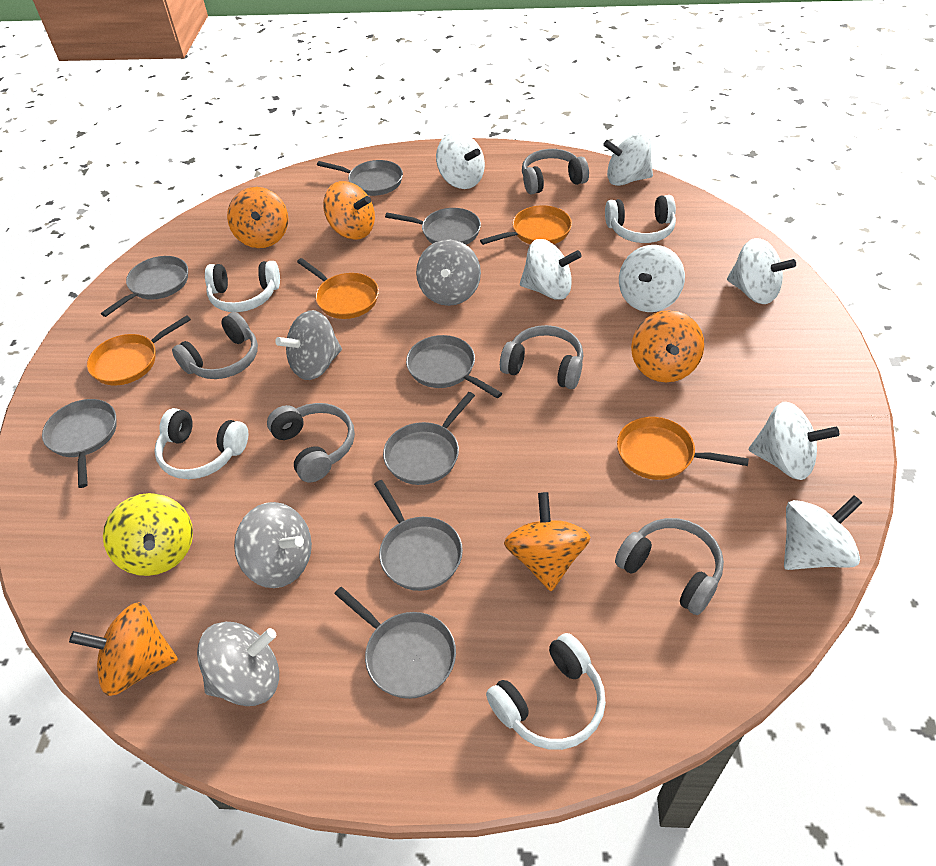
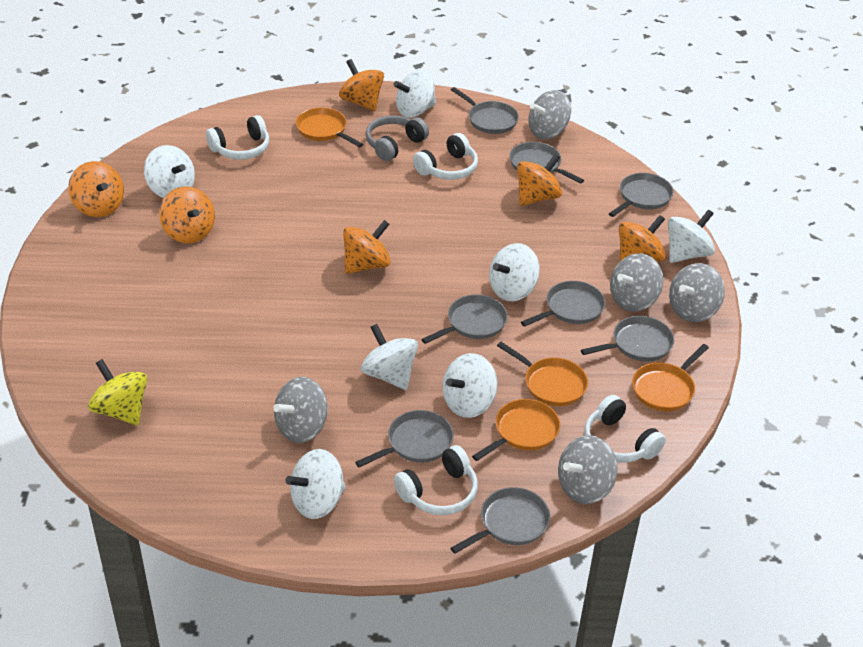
grey headphones: 5 -> 1
grey spinning top: 4 -> 5
orange spinning top: 5 -> 6

